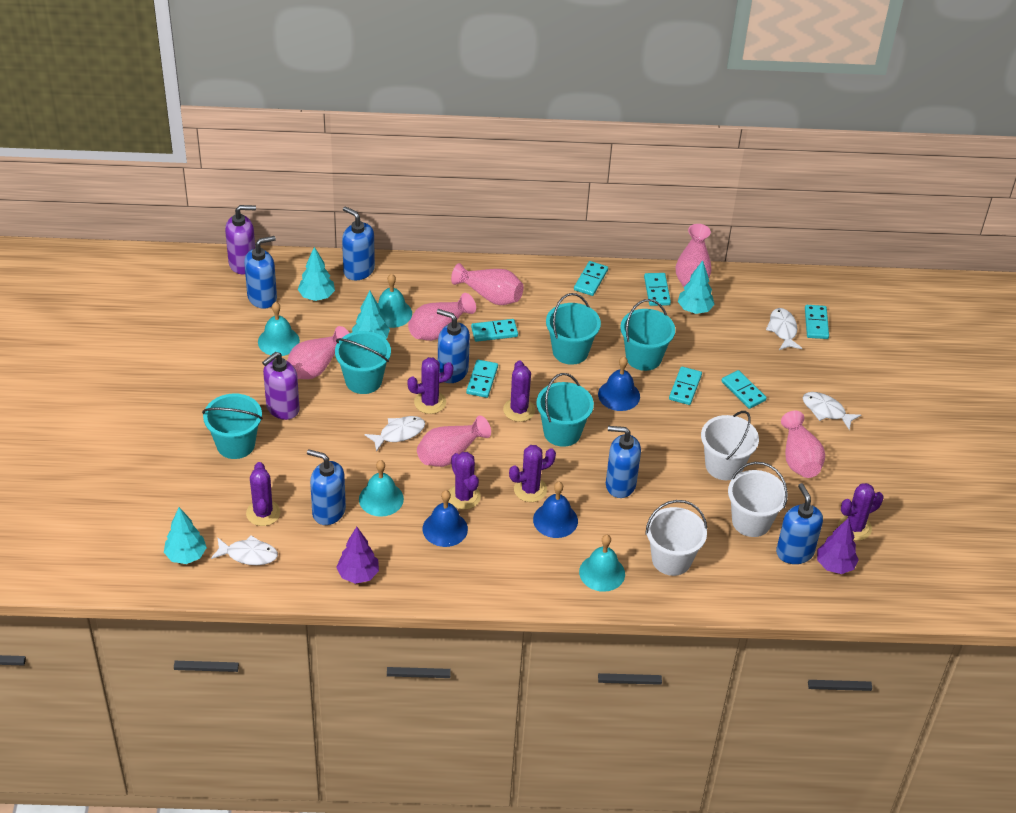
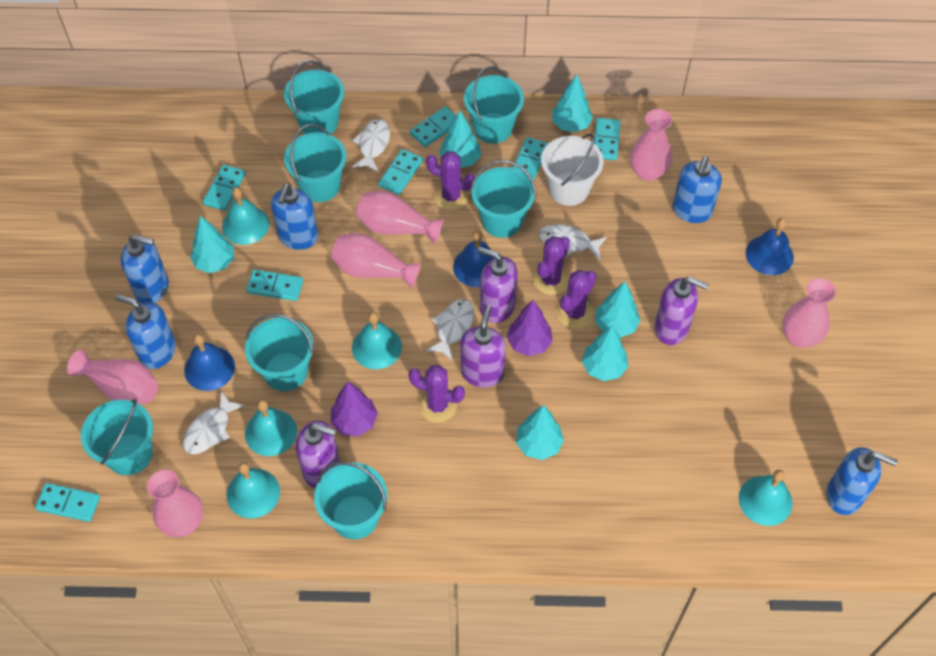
blue soap dispenser: 6 -> 5
purple cactus: 6 -> 4
purple soap dispenser: 2 -> 4
turquoise bell: 4 -> 5
turquoise bucket: 5 -> 7
turquoise tree: 4 -> 6
white bucket: 3 -> 1

